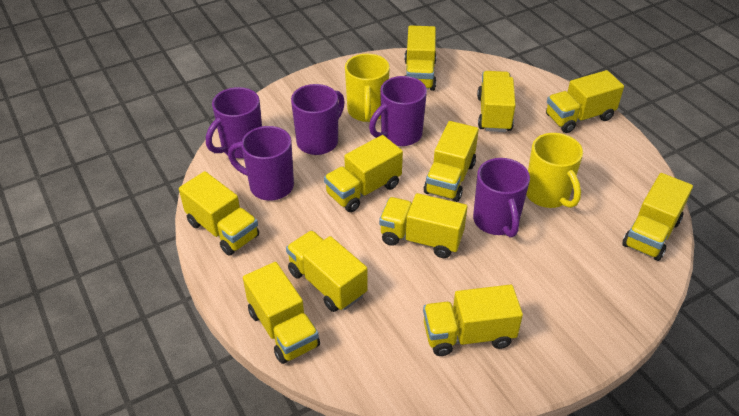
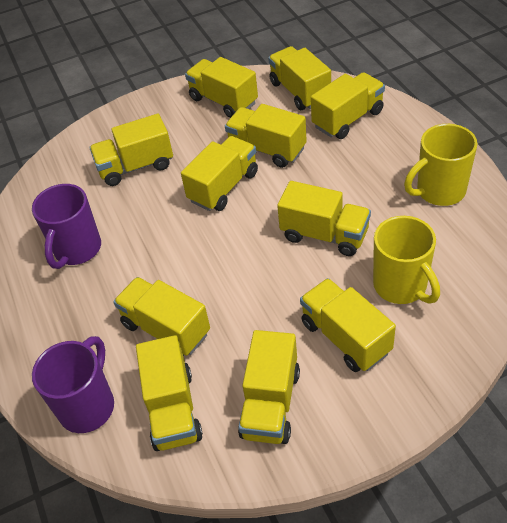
purple mug: 5 -> 2

